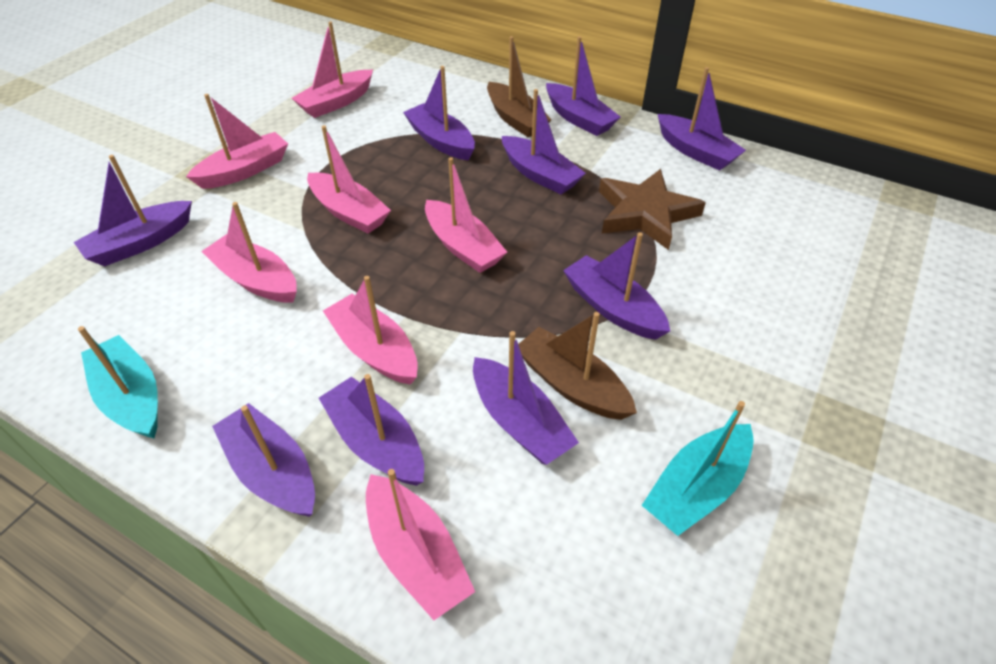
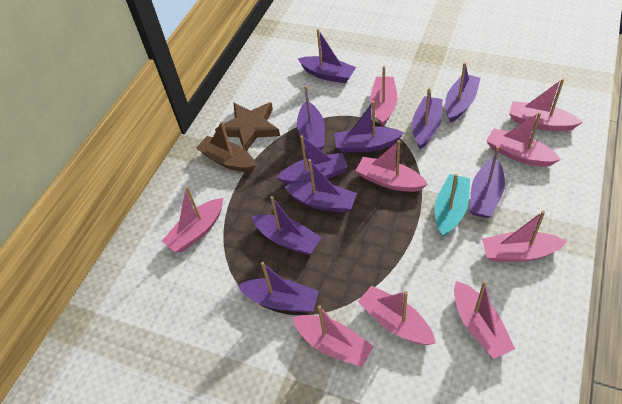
brown boat: 2 -> 1
pink boat: 7 -> 9
purple boat: 9 -> 10
turquoise boat: 2 -> 1

